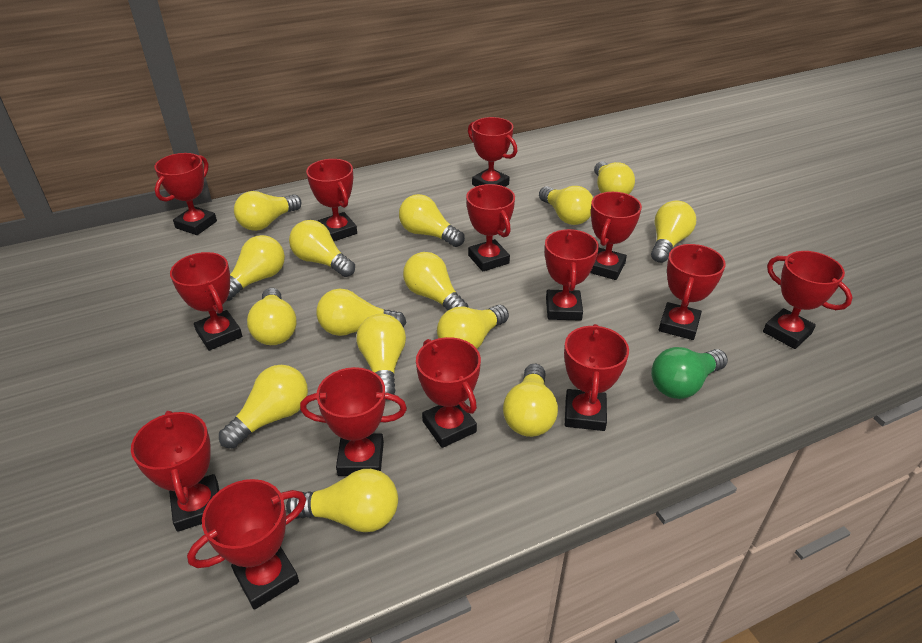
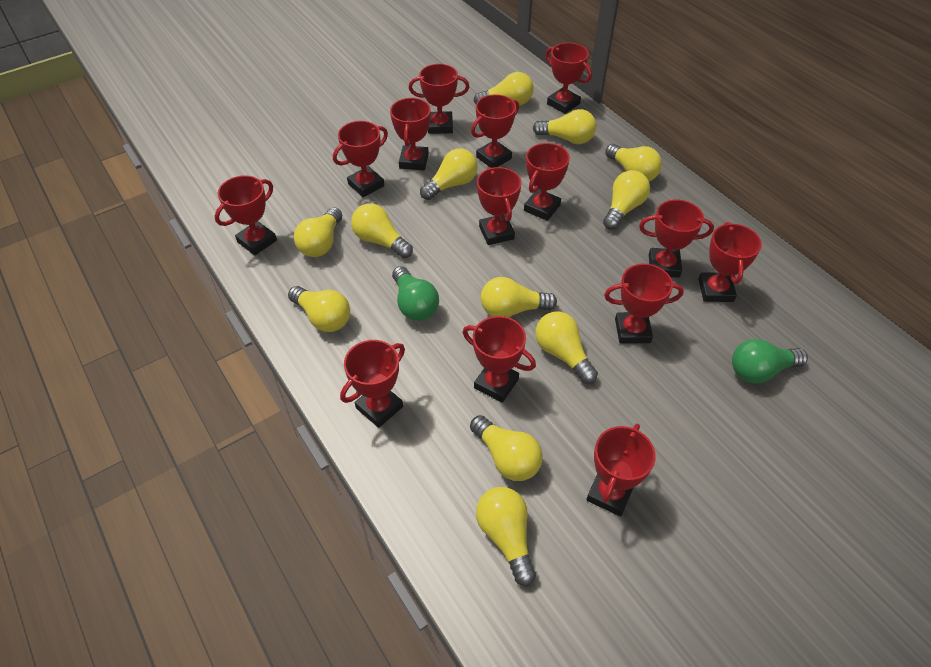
green light bulb: 1 -> 2
yellow light bulb: 15 -> 12

